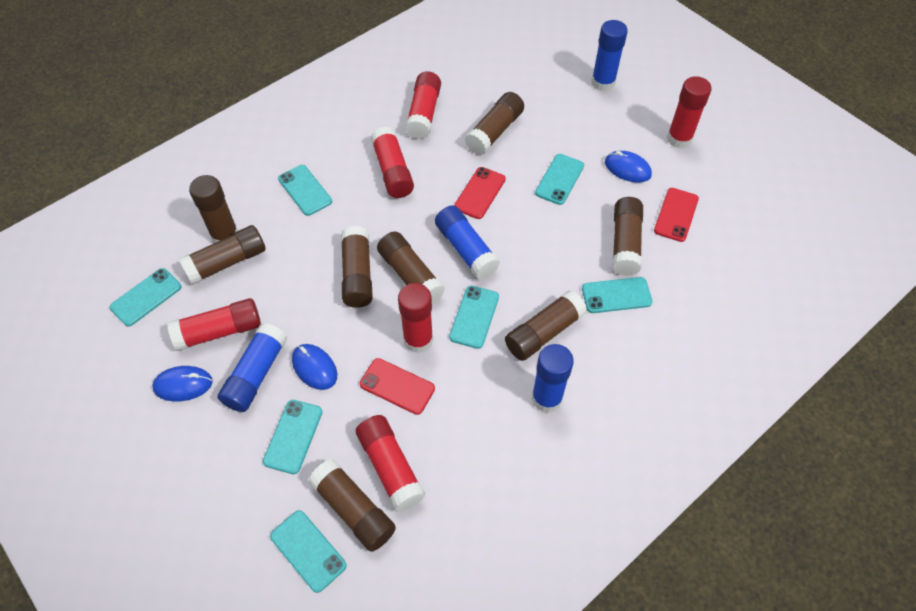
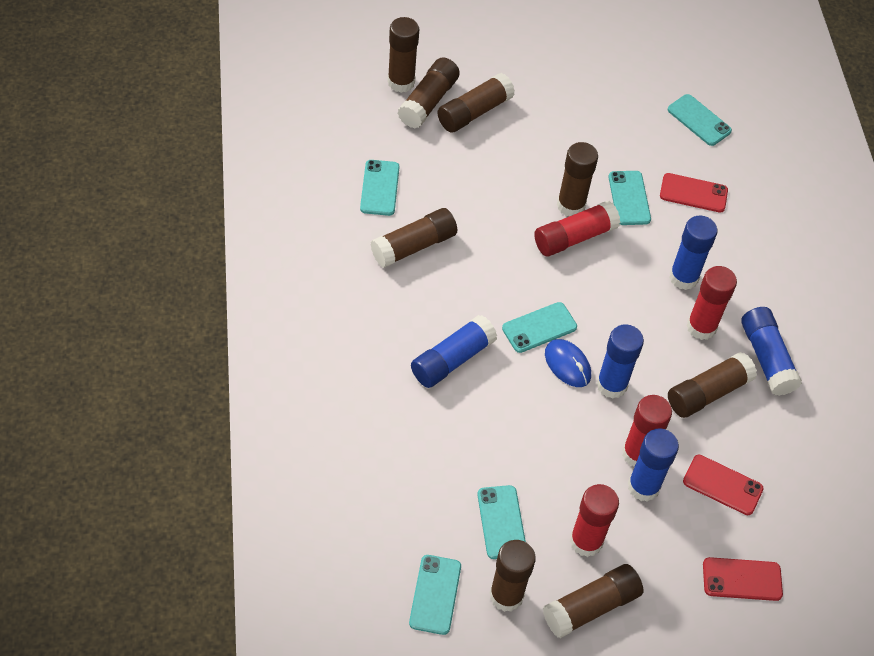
blue glue stick: 4 -> 5
blue mouse: 3 -> 1
red glue stick: 6 -> 4
turquoise phone: 7 -> 6

